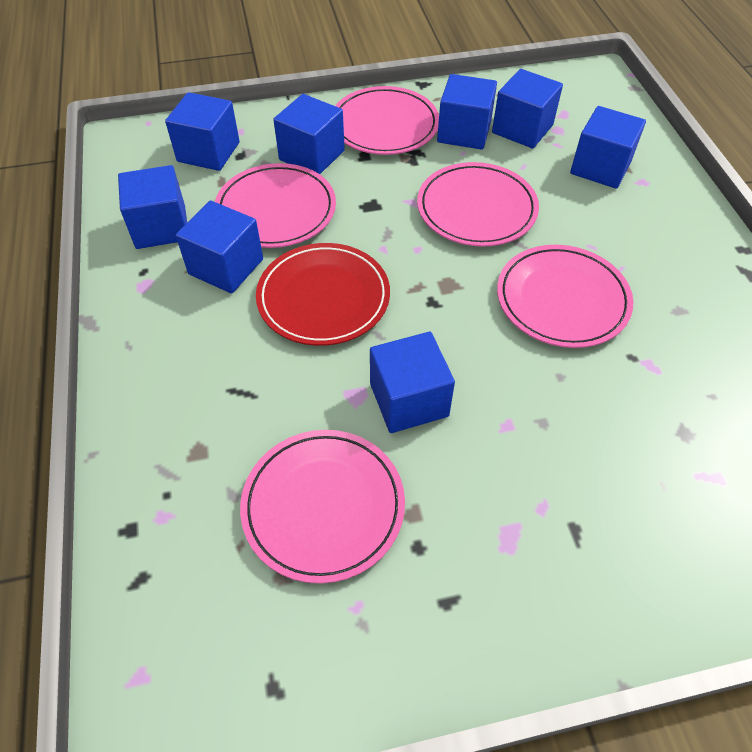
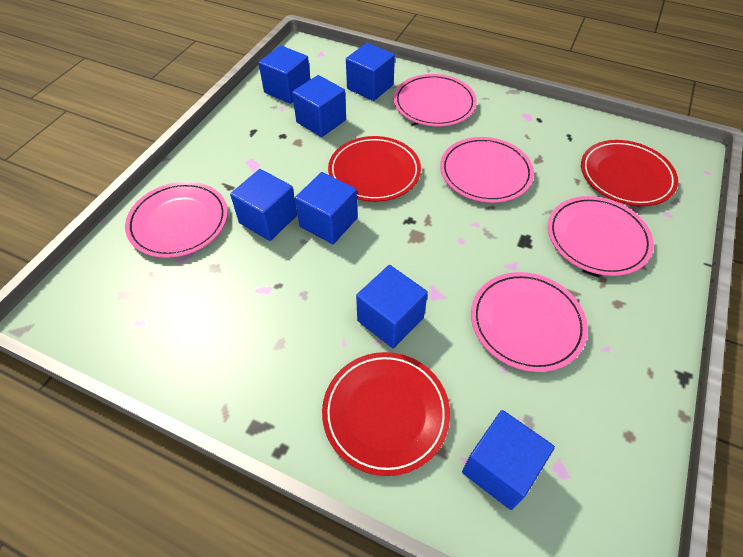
blue cube: 8 -> 7
red plate: 1 -> 3

